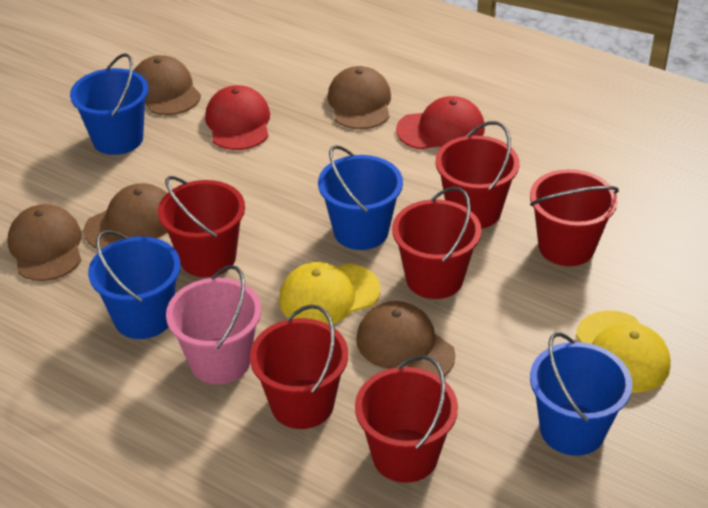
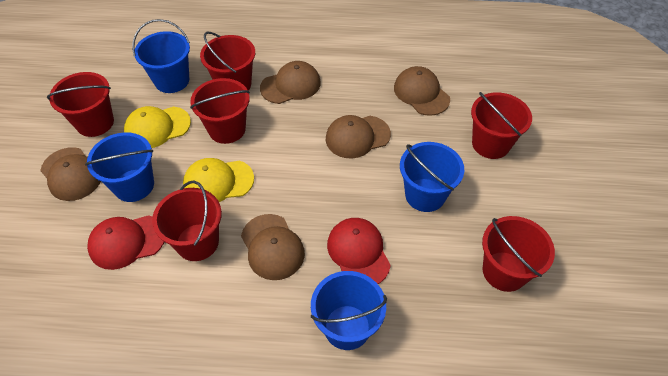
pink bucket: 1 -> 0

